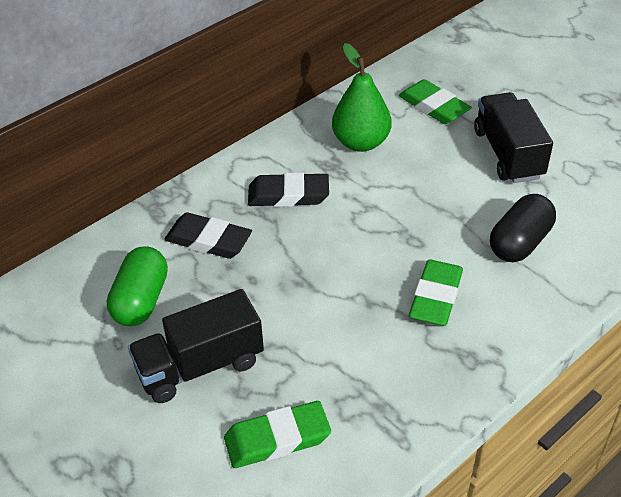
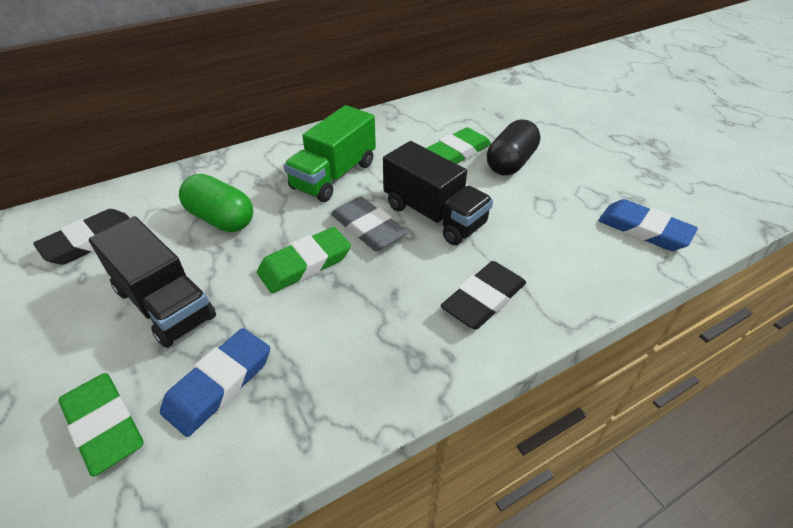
blue eraser: 0 -> 2
green pear: 1 -> 0
green truck: 0 -> 1
grey eraser: 0 -> 1

